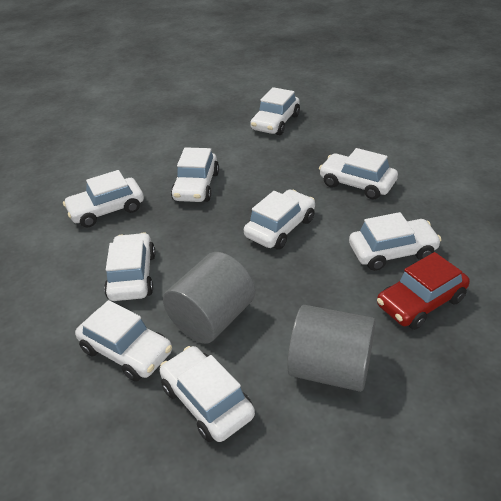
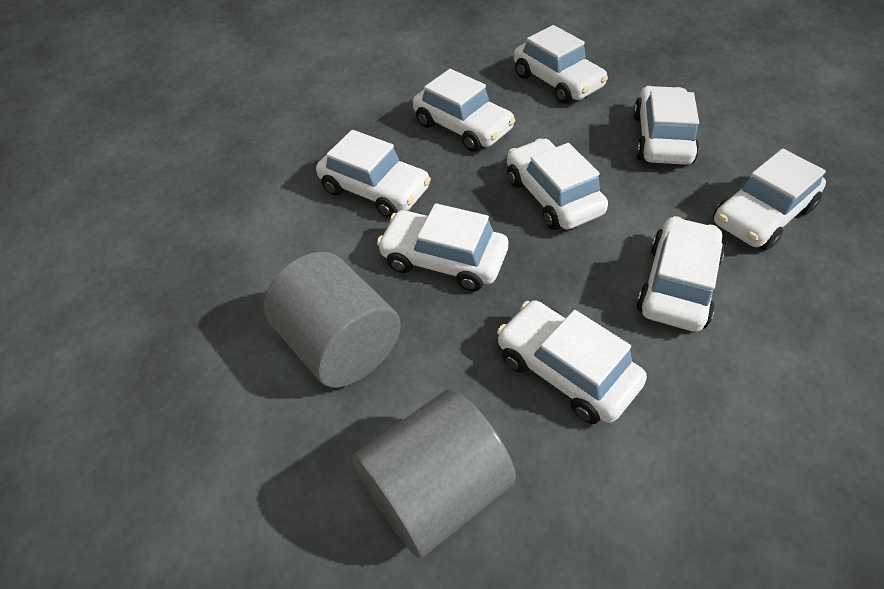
red car: 1 -> 0

